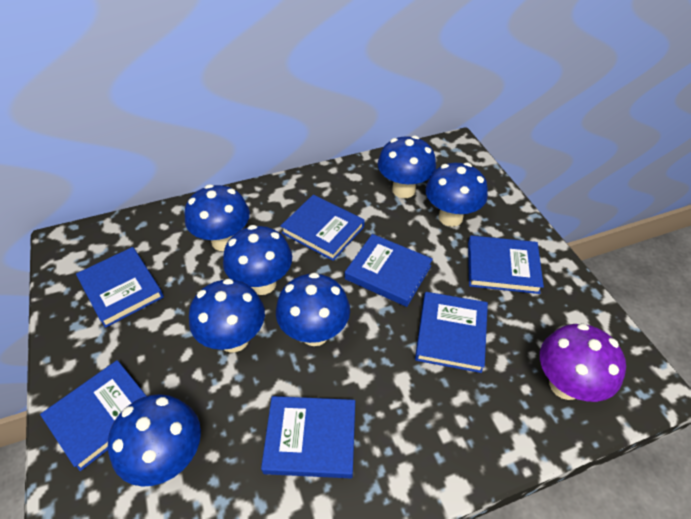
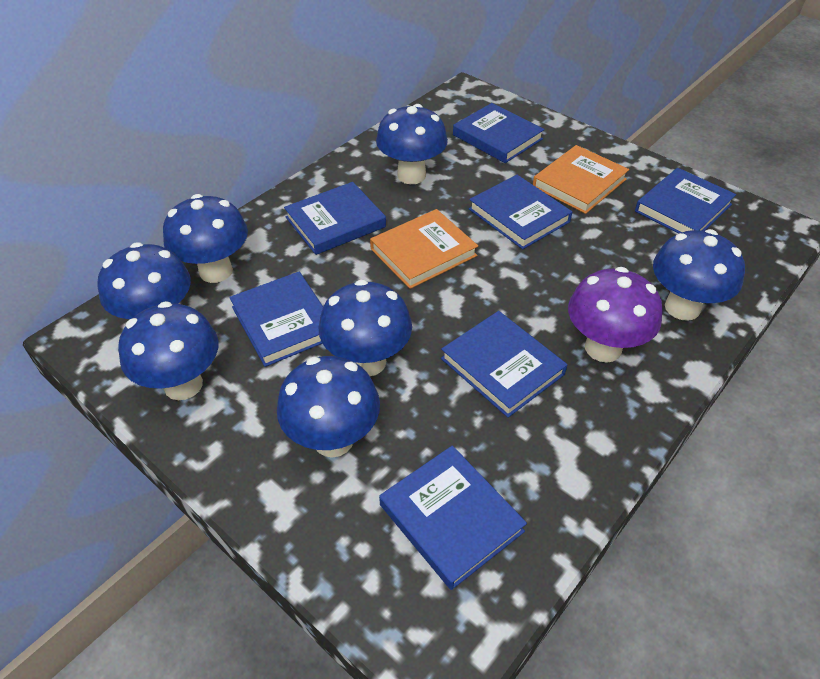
orange book: 0 -> 2

